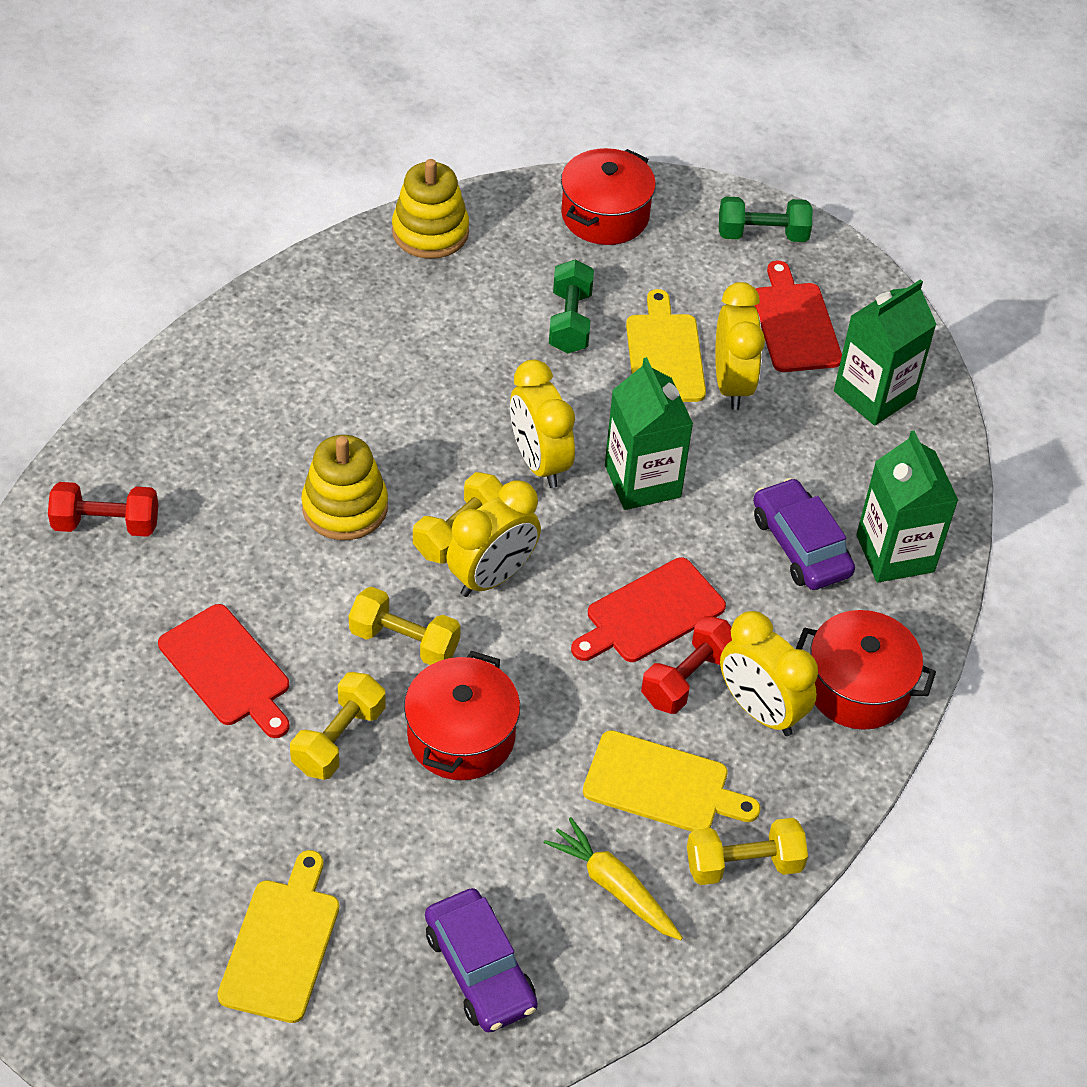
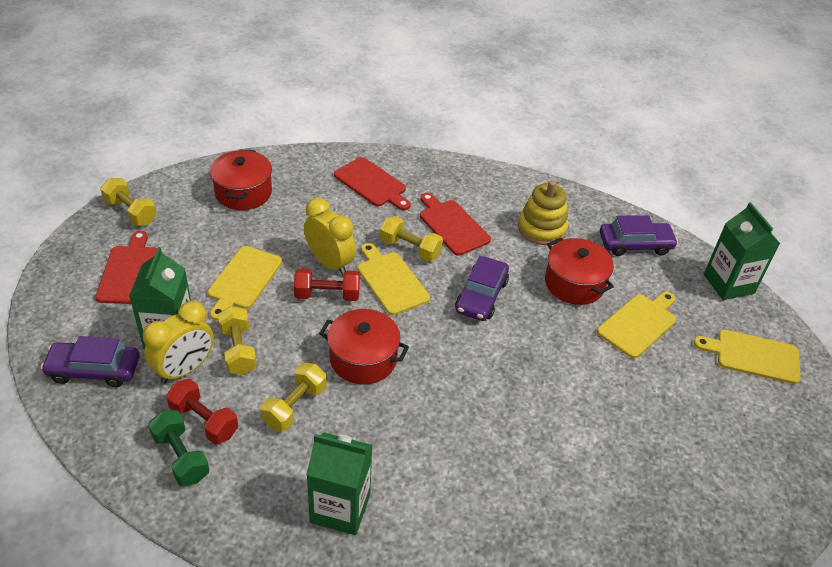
green dumbbell: 2 -> 1
purple car: 2 -> 3
yellow carrot: 1 -> 0
yellow clock: 4 -> 2
yellow cutting board: 3 -> 4
yellow stacking toy: 2 -> 1

